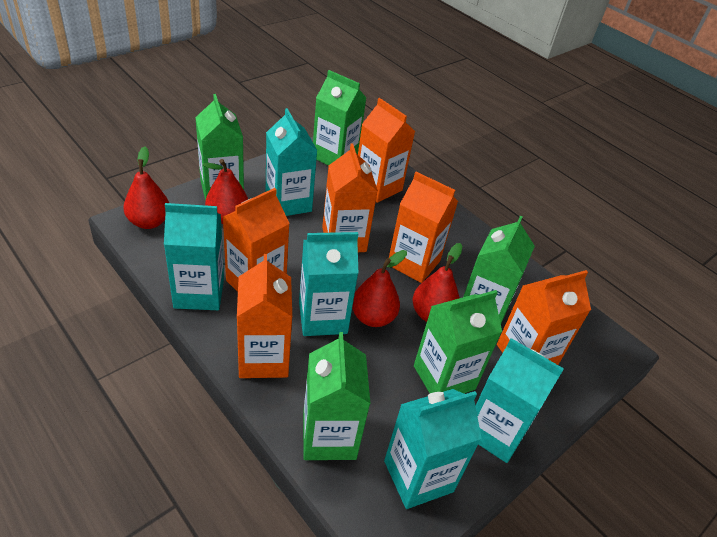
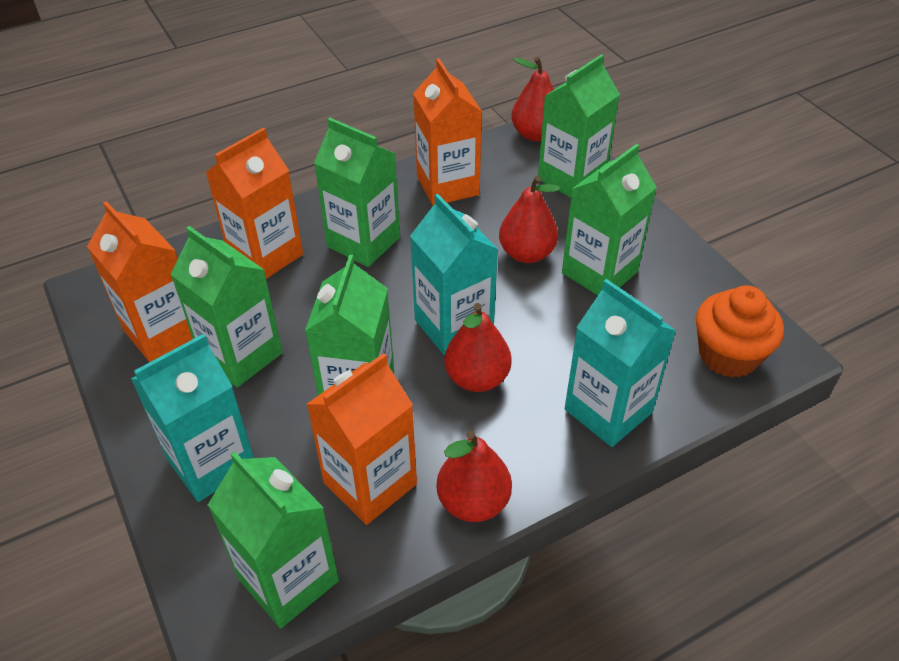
green carton: 5 -> 6
orange carton: 6 -> 4
orange cupcake: 0 -> 1
turquoise carton: 5 -> 3

